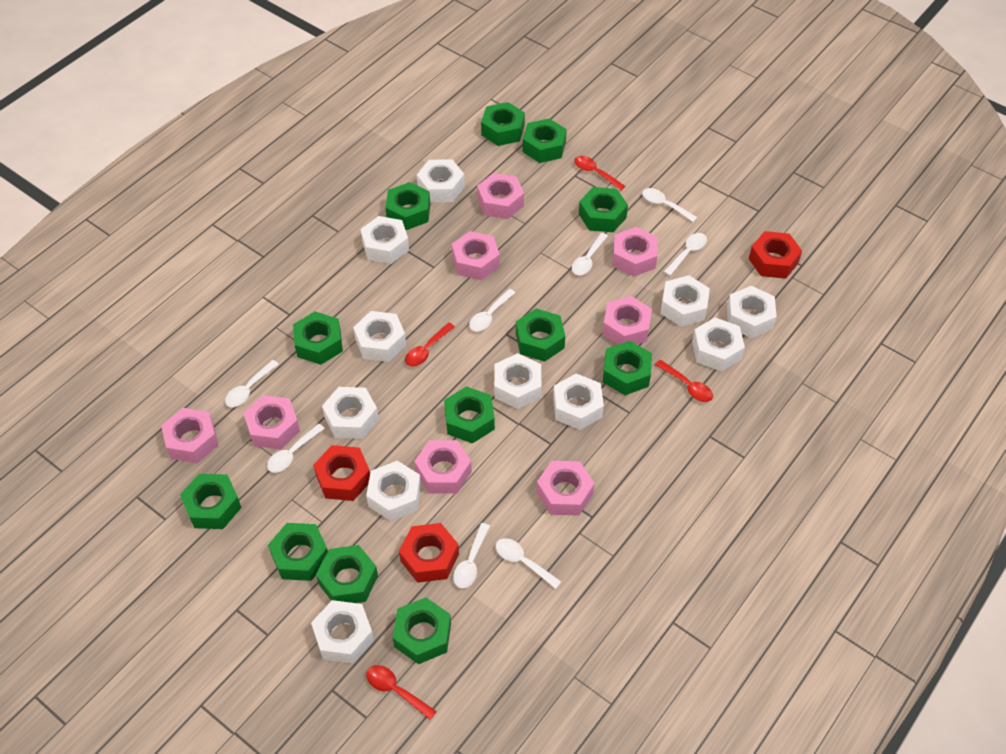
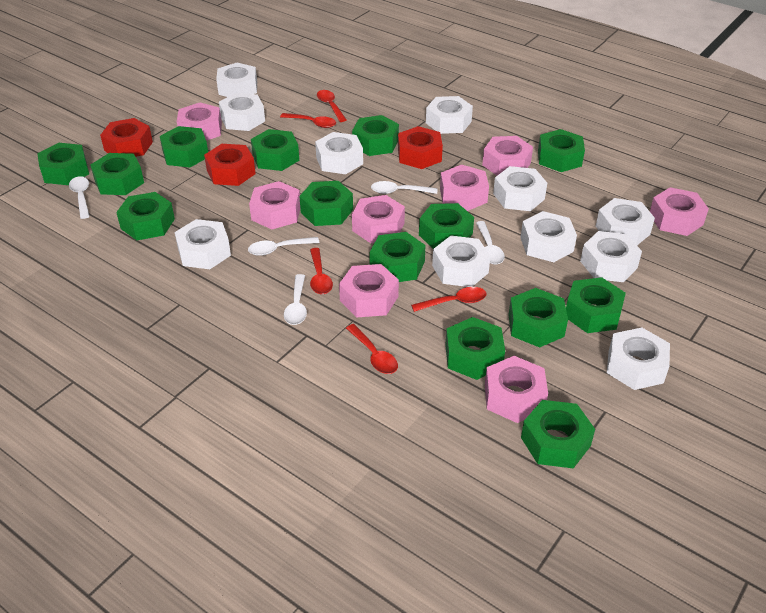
green nut: 12 -> 14
red spoon: 4 -> 5
white spoon: 8 -> 5

